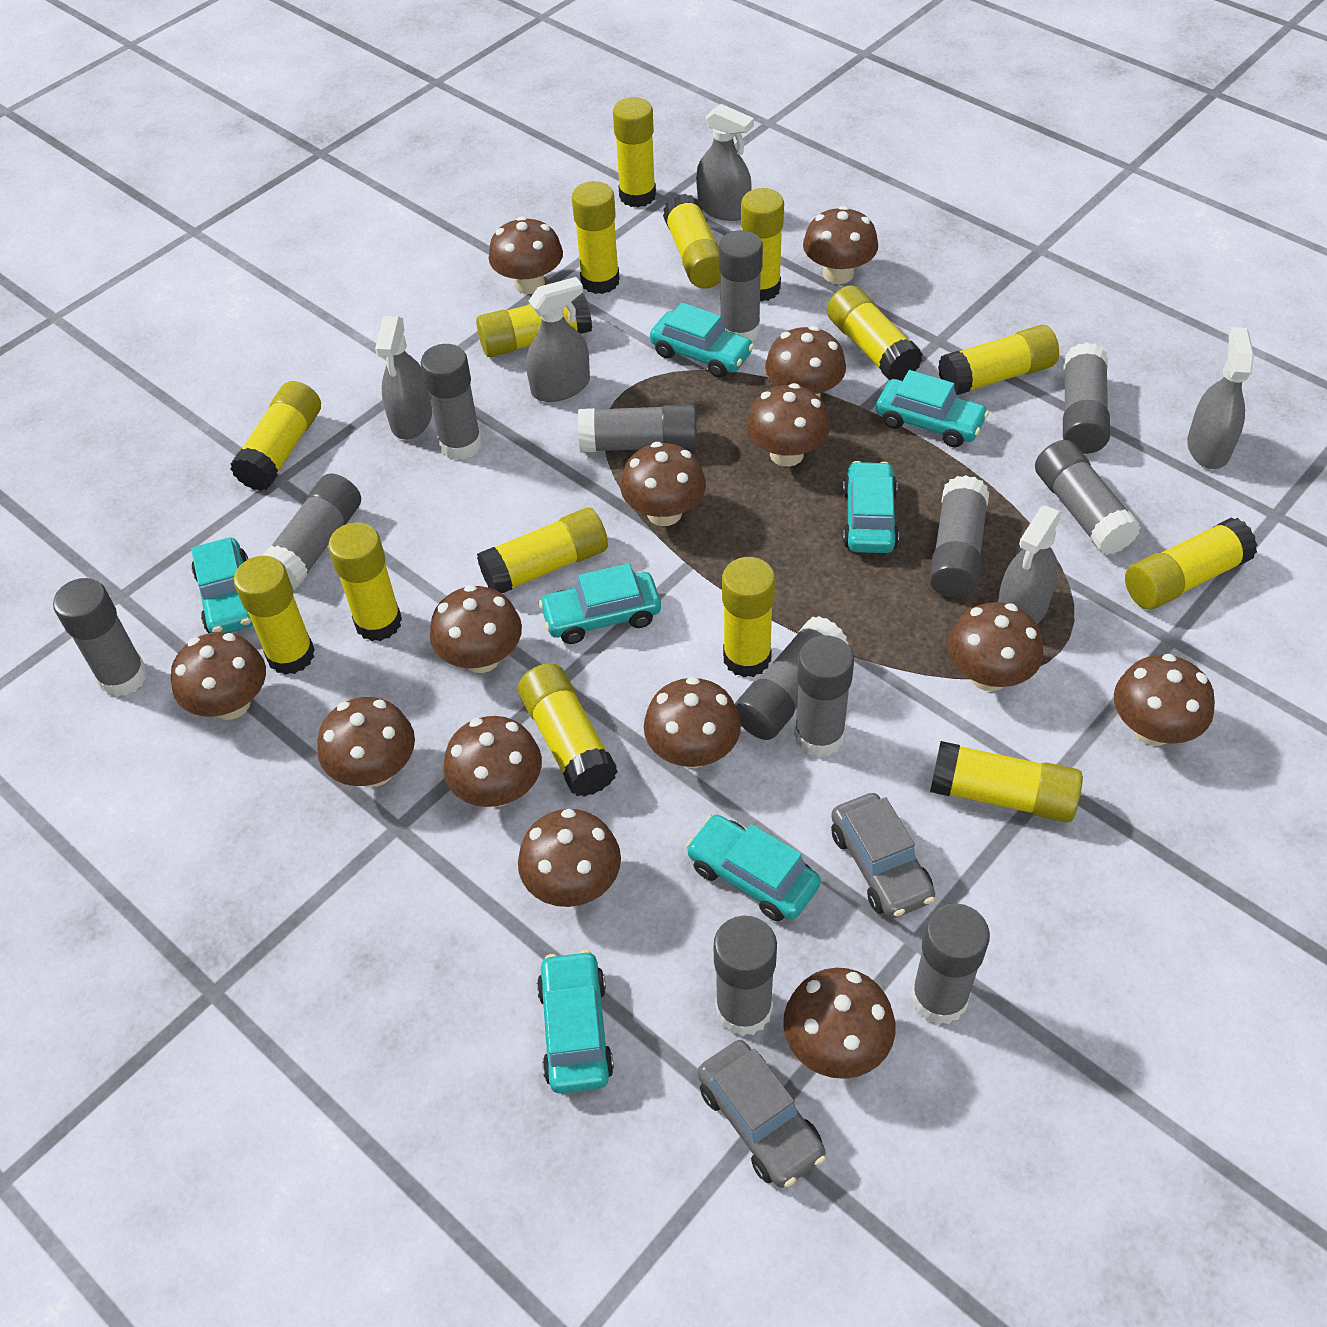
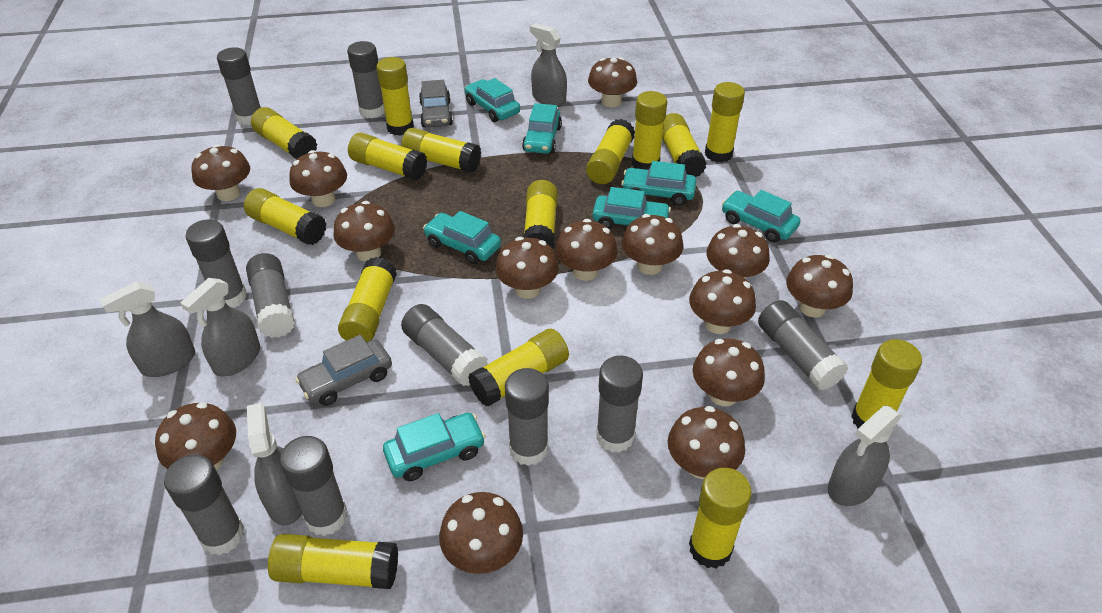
grey glue stick: 12 -> 10

